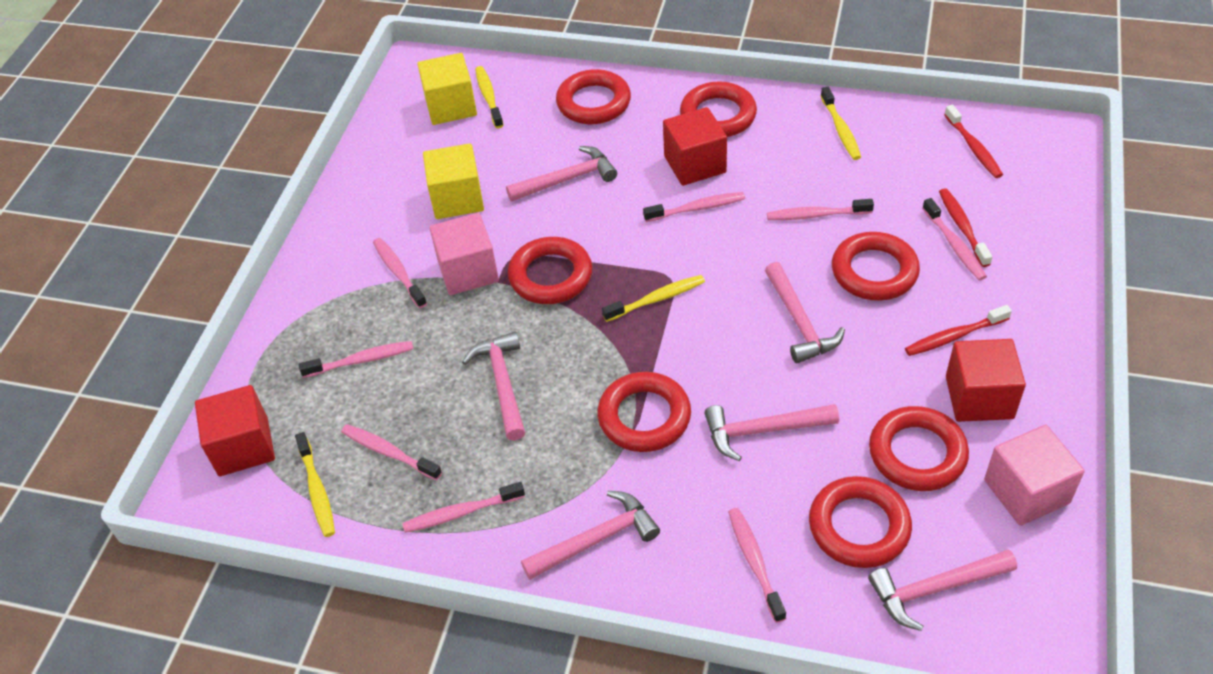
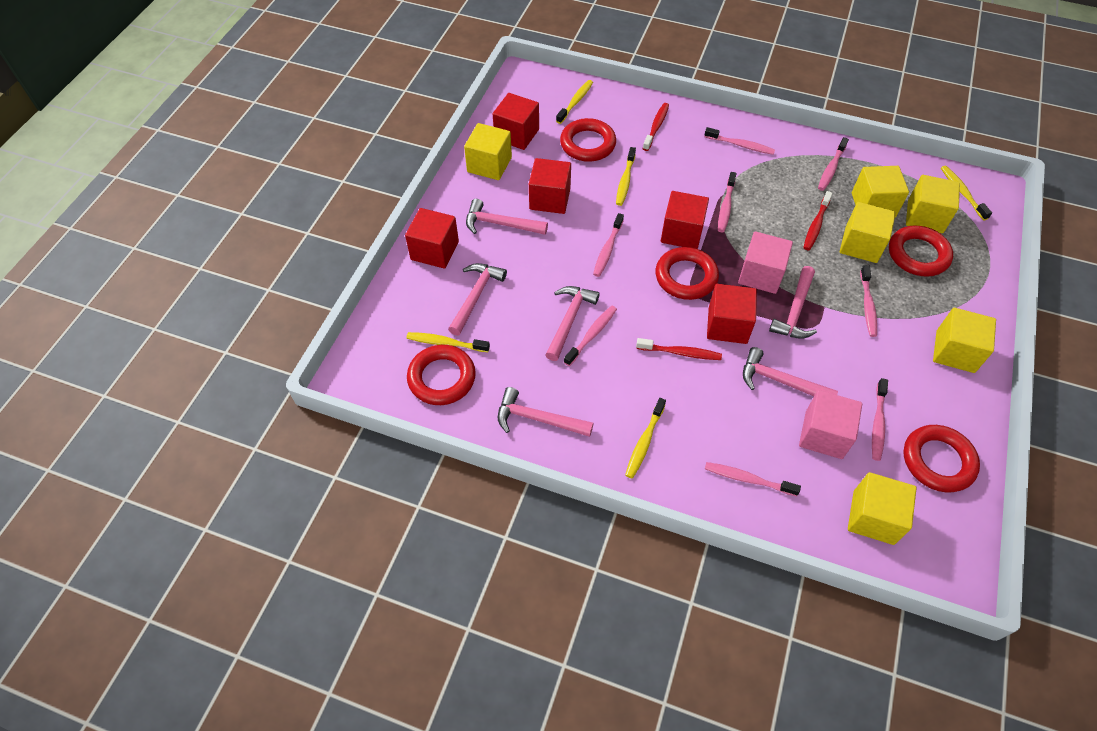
red cube: 3 -> 5
red ring: 7 -> 5
yellow cube: 2 -> 6
yellow toothbrush: 4 -> 5

